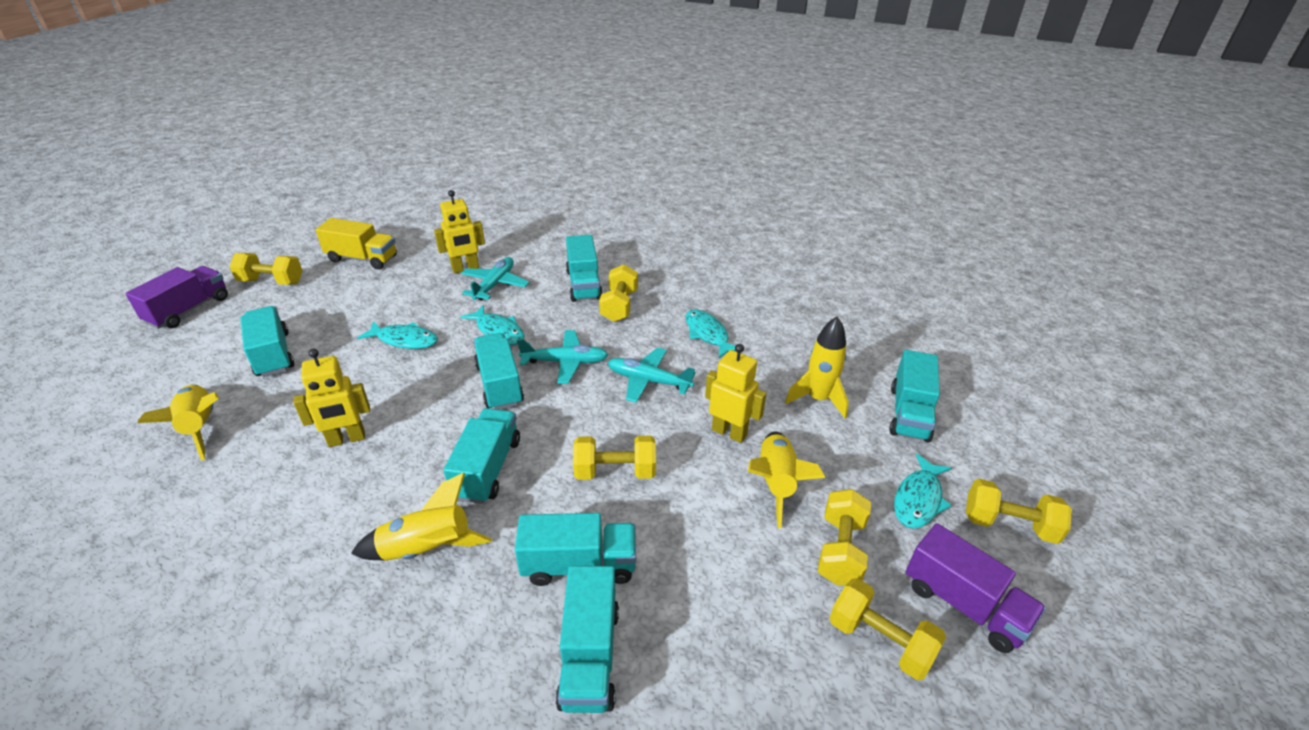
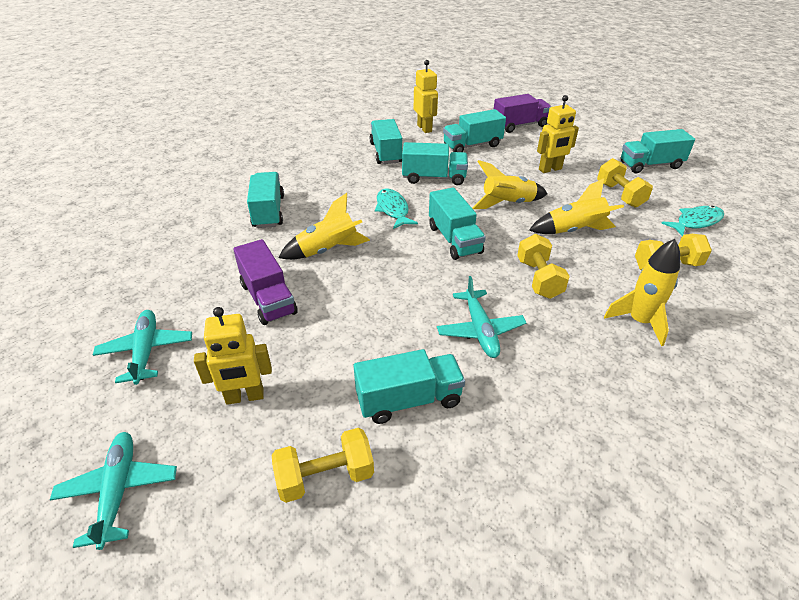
turquoise fish: 4 -> 2
yellow dumbbell: 6 -> 4
yellow truck: 1 -> 0

